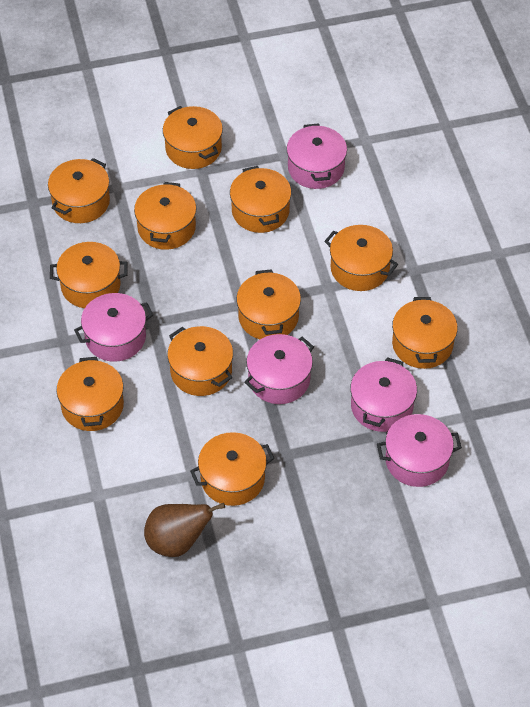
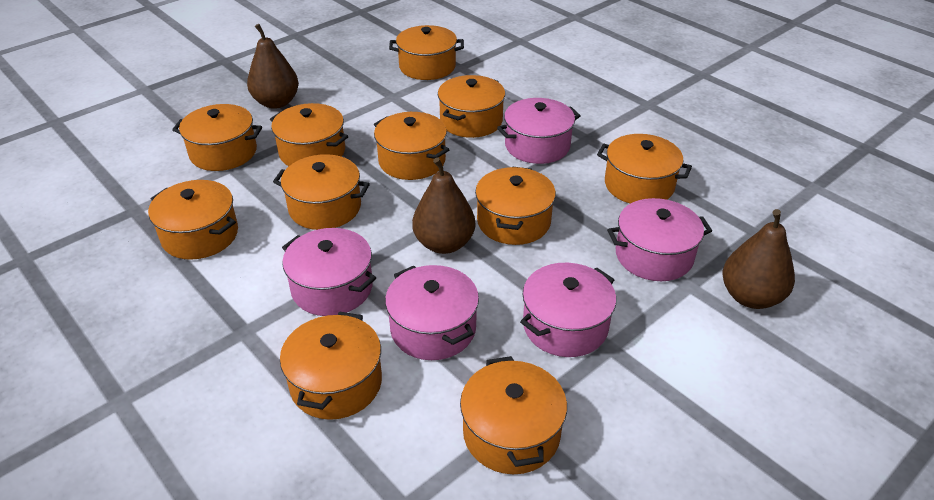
brown pear: 1 -> 3

